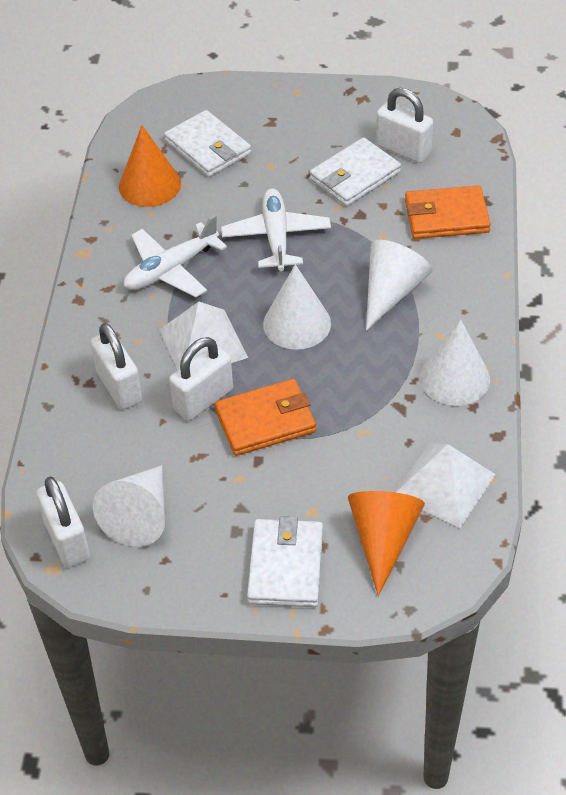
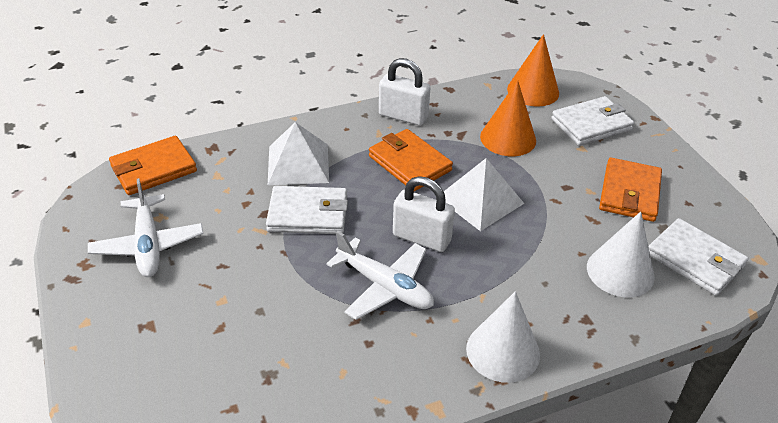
orange wallet: 2 -> 3
white cone: 4 -> 2
white padlock: 4 -> 2

